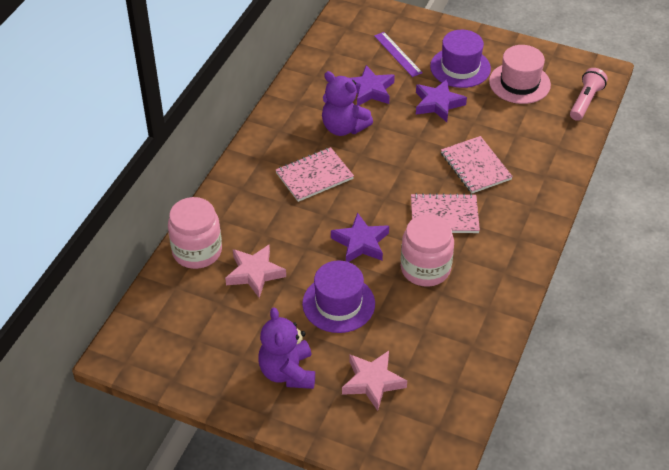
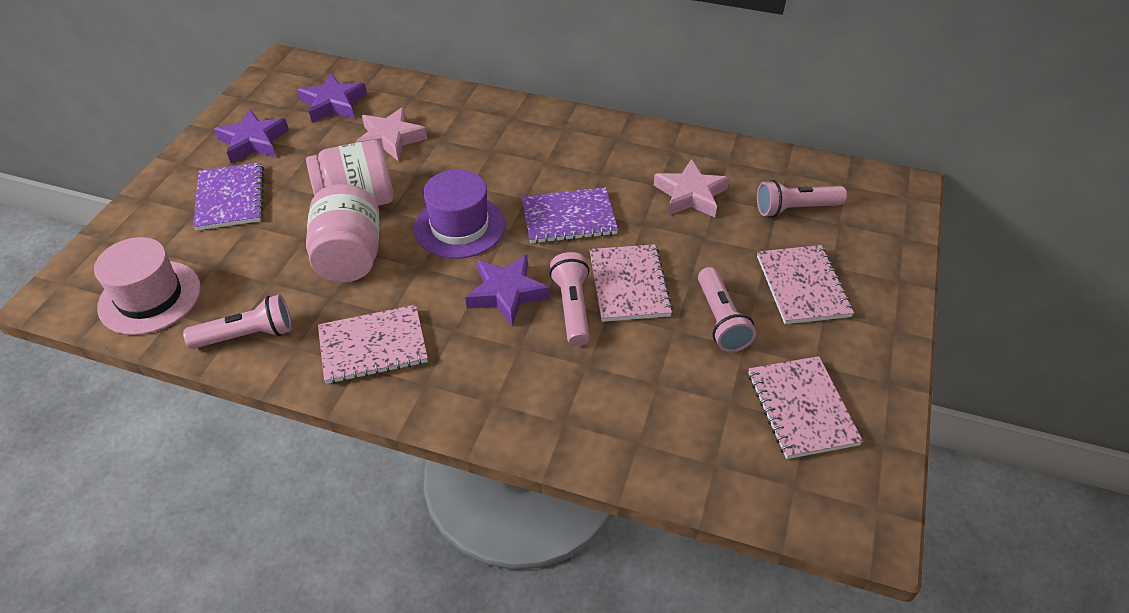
pink flashlight: 1 -> 4
pink notebook: 3 -> 4
purple hat: 2 -> 1
purple notebook: 0 -> 2
purple ruler: 1 -> 0
purple teddy bear: 2 -> 0

